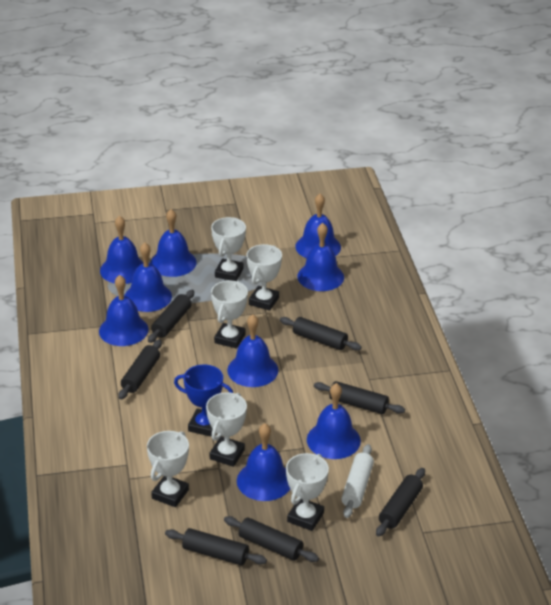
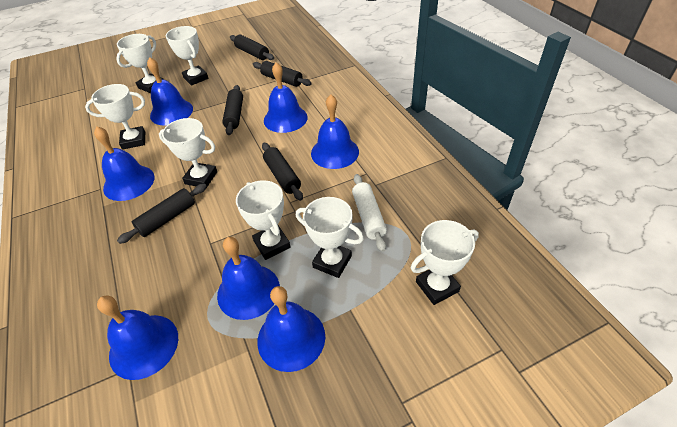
black rolling pin: 7 -> 5
blue bell: 9 -> 7
blue trophy: 1 -> 0
white trophy: 6 -> 7

